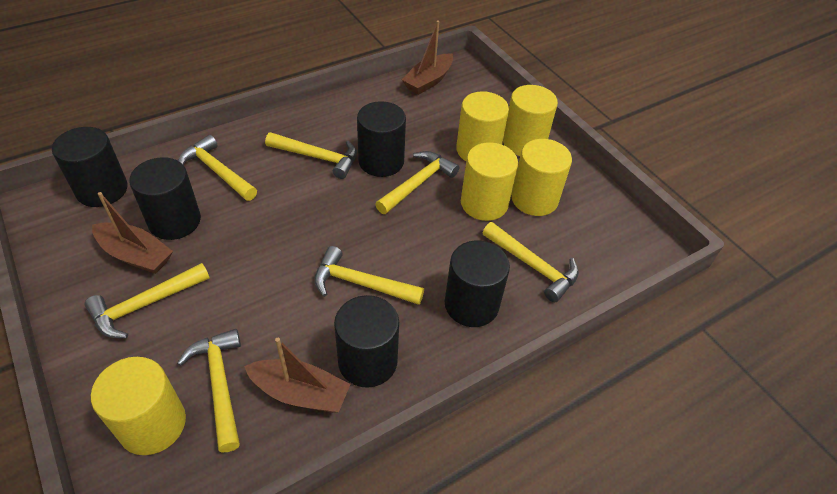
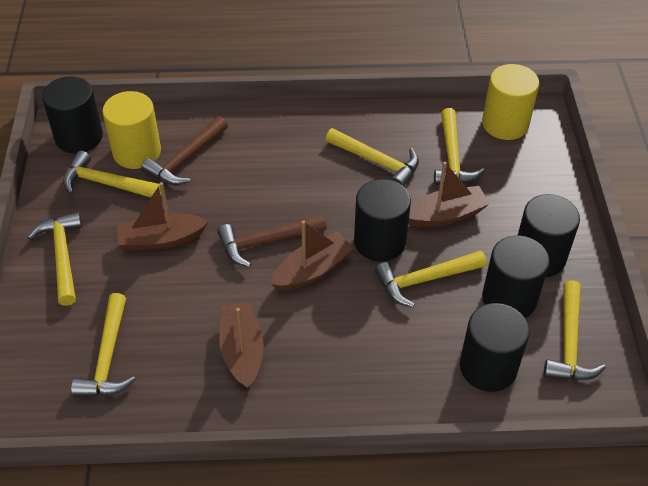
brown boat: 3 -> 4
brown hammer: 0 -> 2
yellow cylinder: 5 -> 2

